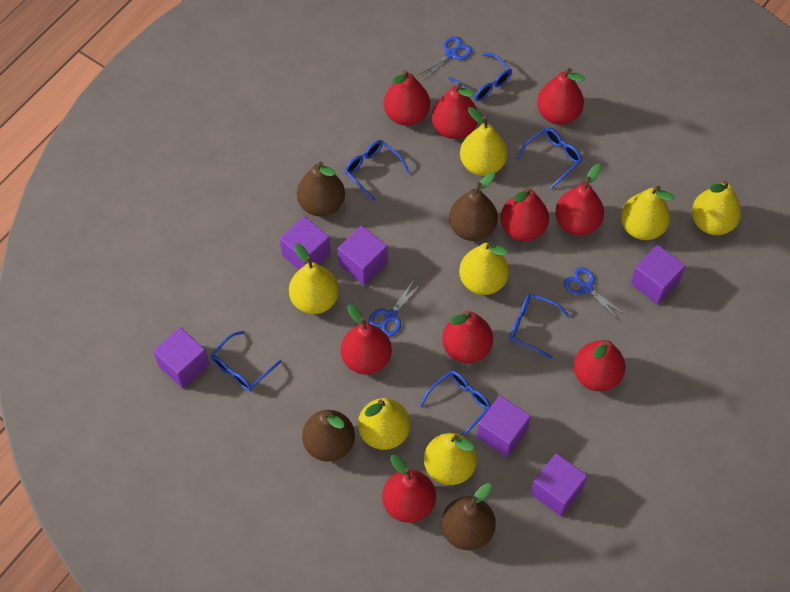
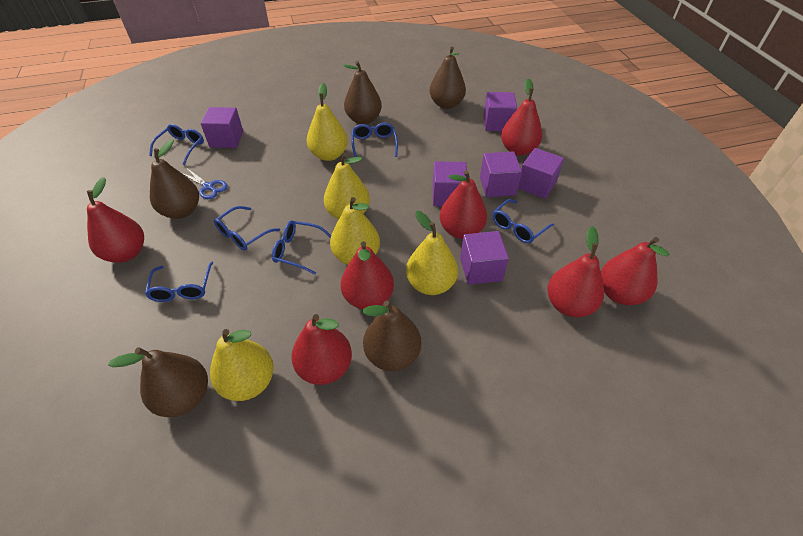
blue scissors: 3 -> 1
brown pear: 4 -> 5
red pear: 9 -> 7
yellow pear: 7 -> 5

